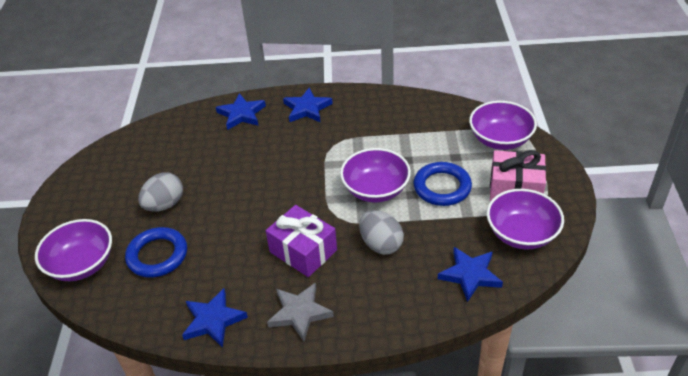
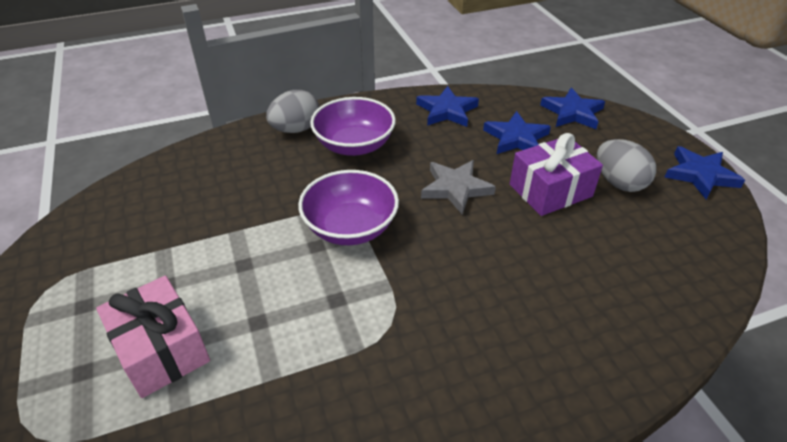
blue ring: 2 -> 0
purple bowl: 4 -> 2

